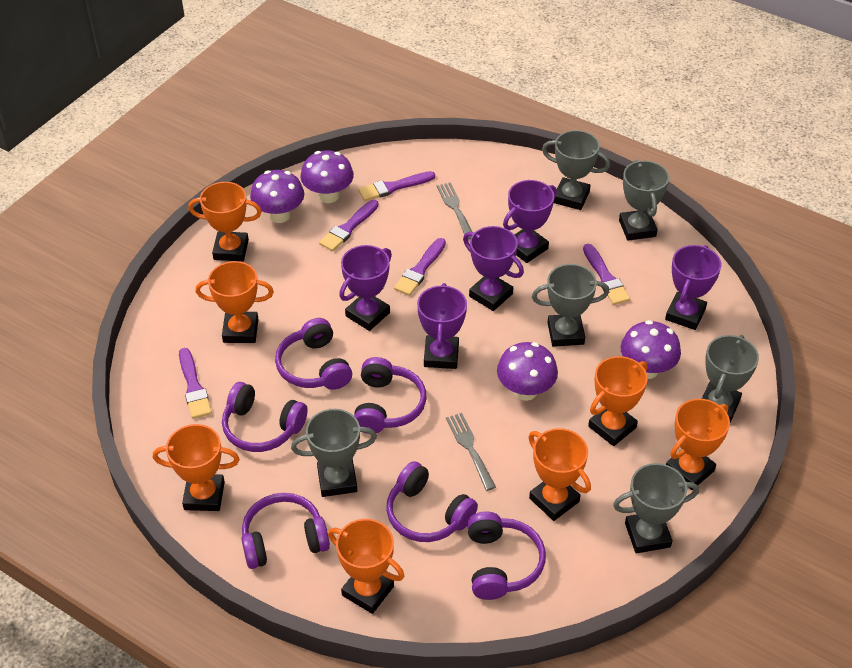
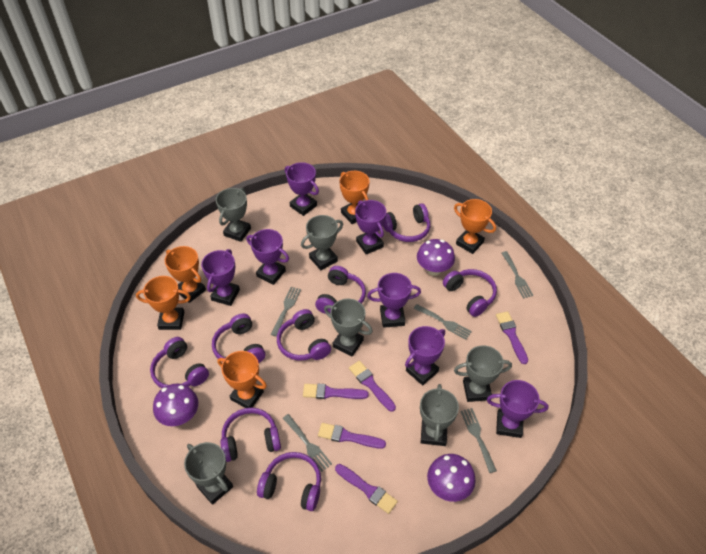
grey fork: 2 -> 5
orange trophy: 7 -> 5
purple headphones: 6 -> 8
purple mushroom: 4 -> 3
purple trophy: 5 -> 7

